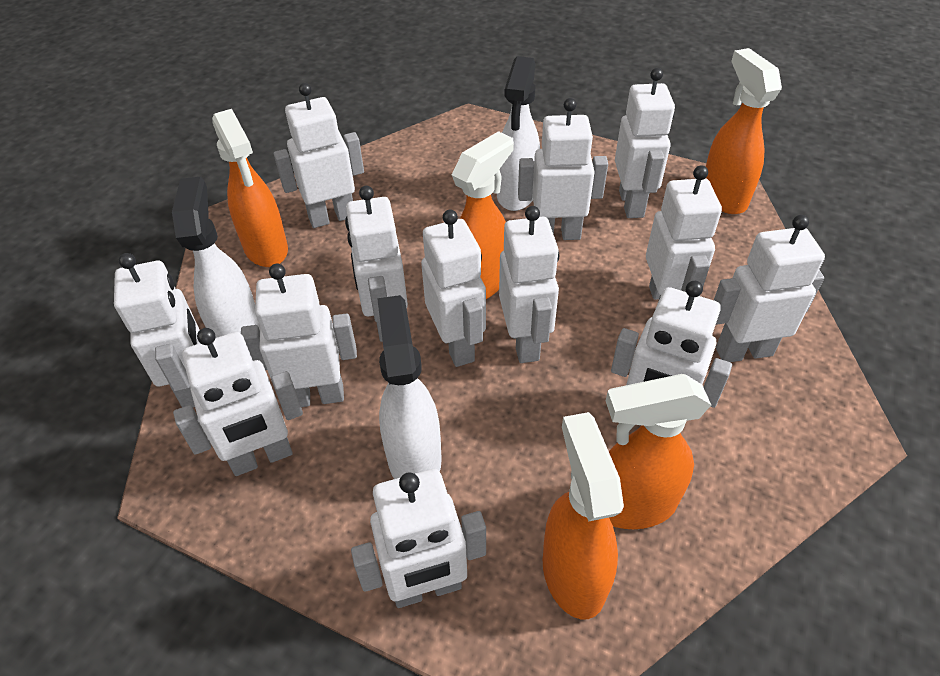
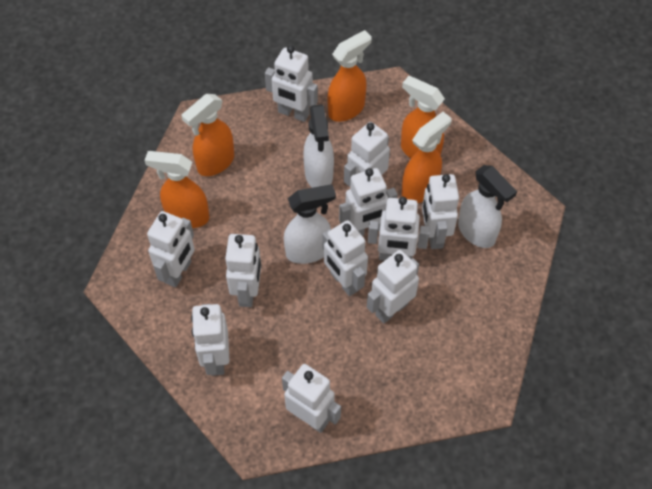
white robot: 13 -> 11

